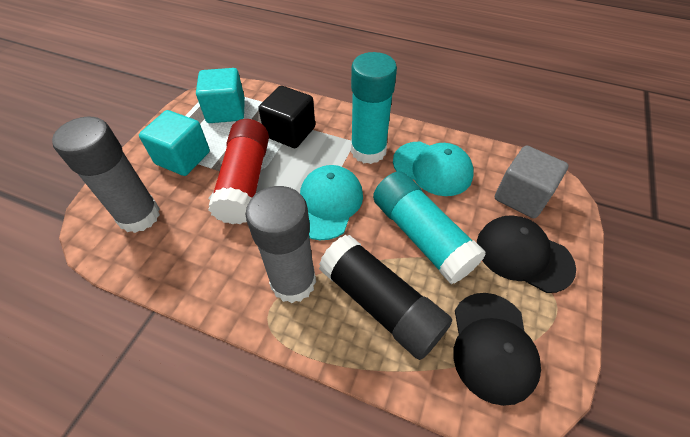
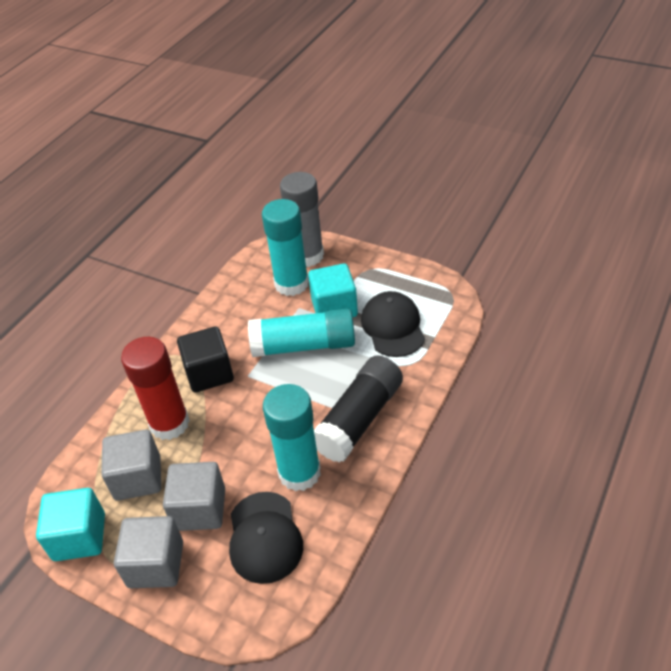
grey cube: 1 -> 3
grey glue stick: 2 -> 1
turquoise cap: 2 -> 0
turquoise glue stick: 2 -> 3

